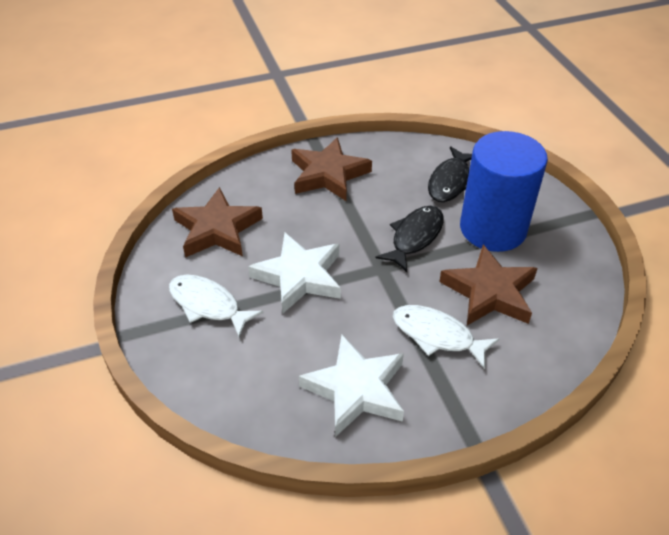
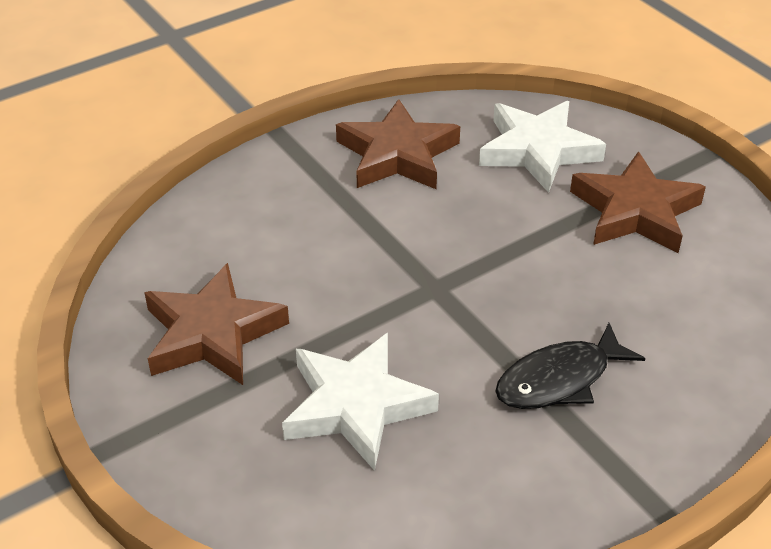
black fish: 2 -> 1
blue cylinder: 1 -> 0
white fish: 2 -> 0

